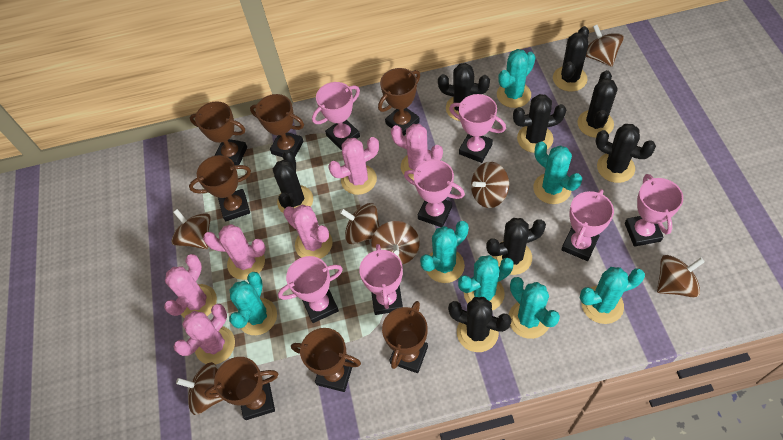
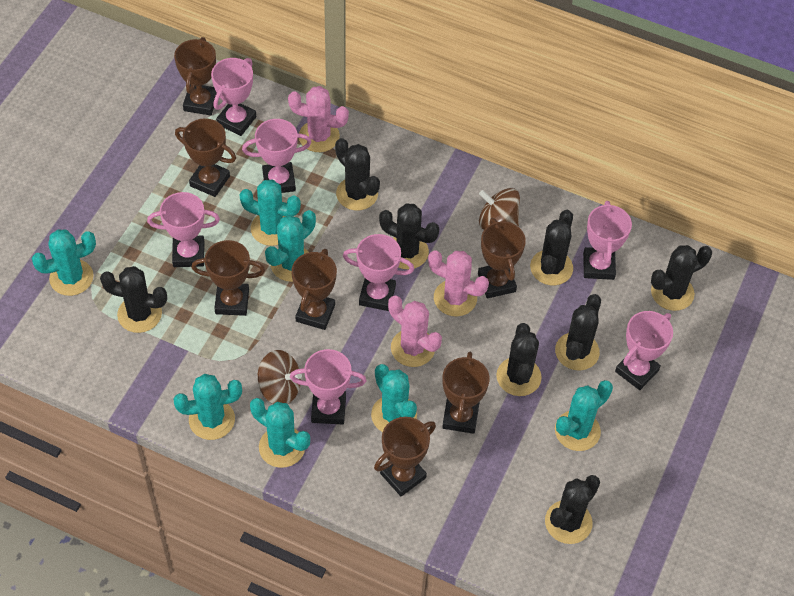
brown spinning top: 7 -> 2
pink cactus: 6 -> 3

